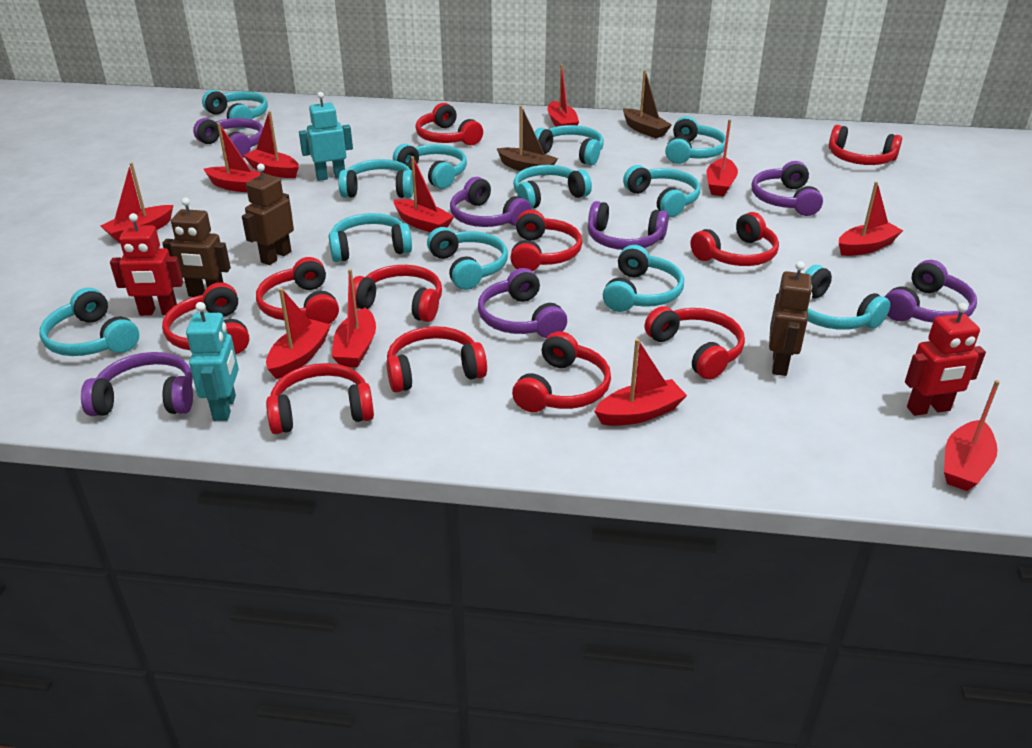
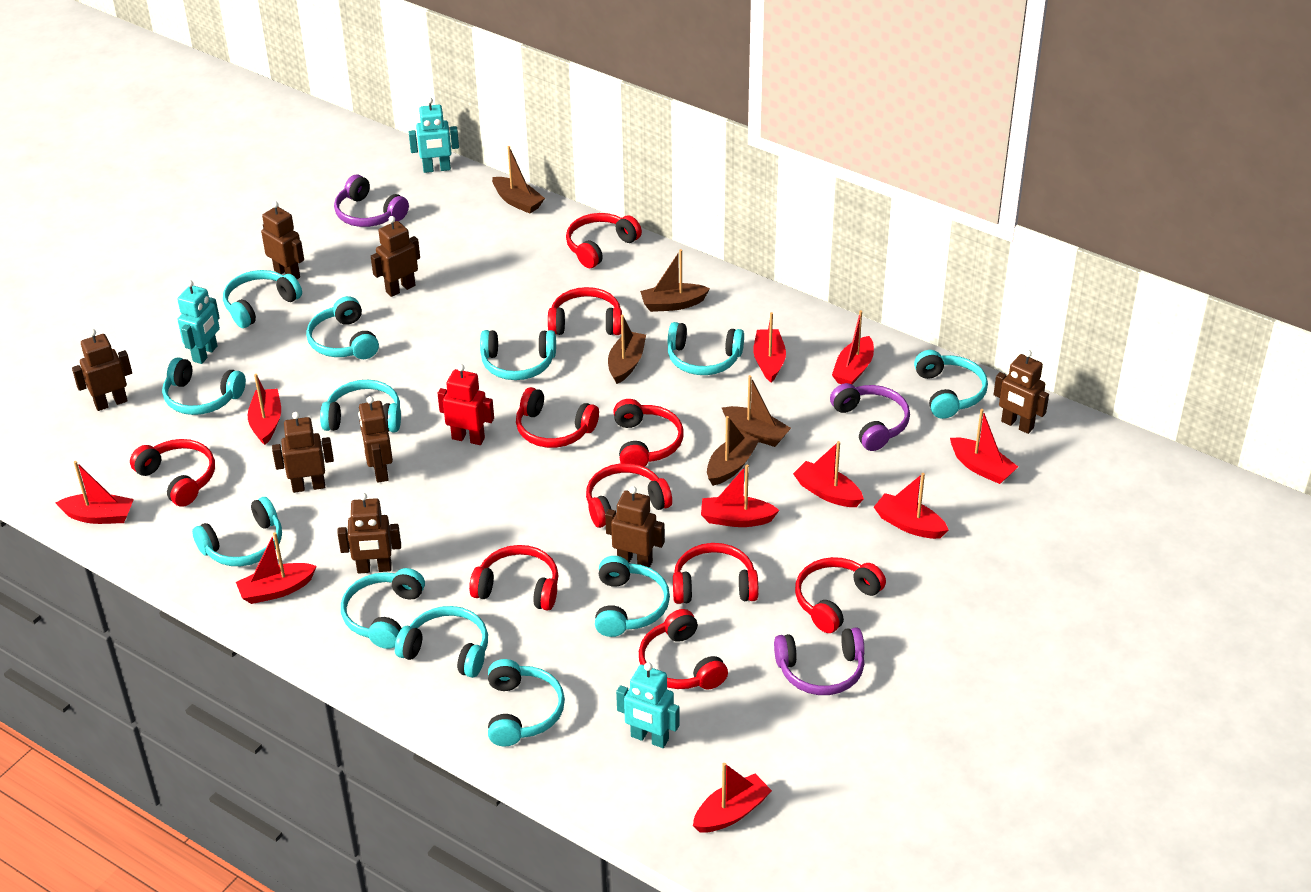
brown boat: 2 -> 5
brown robot: 3 -> 8
purple headphones: 7 -> 3
red boat: 11 -> 10
red headphones: 11 -> 10
red robot: 2 -> 1
turquoise robot: 2 -> 3

